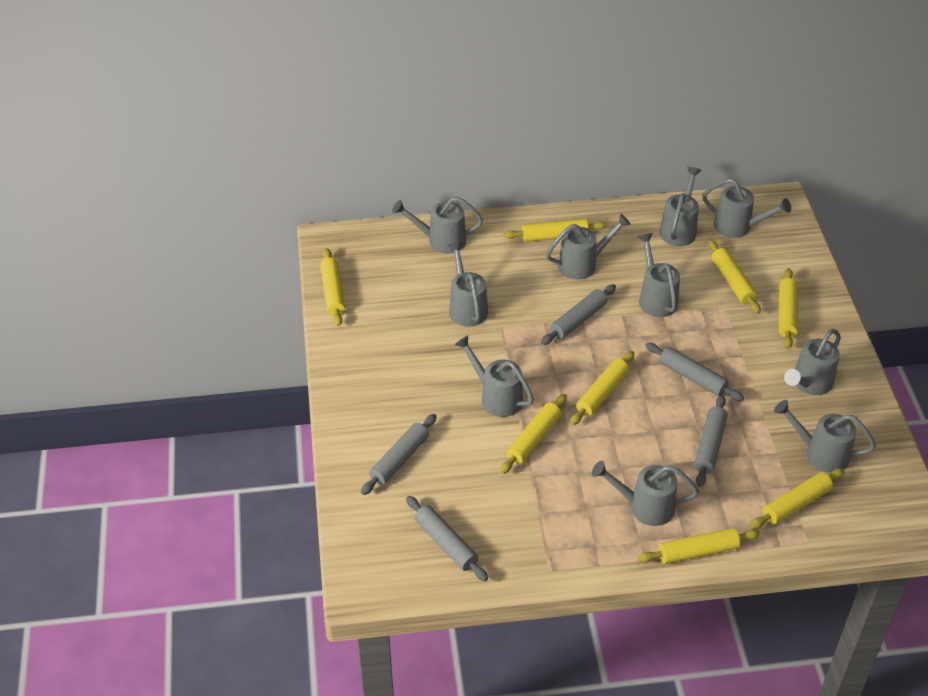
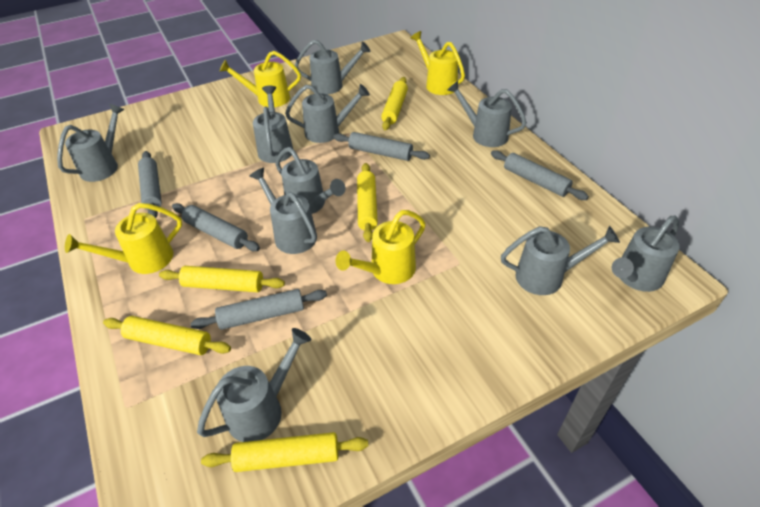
yellow rolling pin: 8 -> 5
yellow watering can: 0 -> 4

